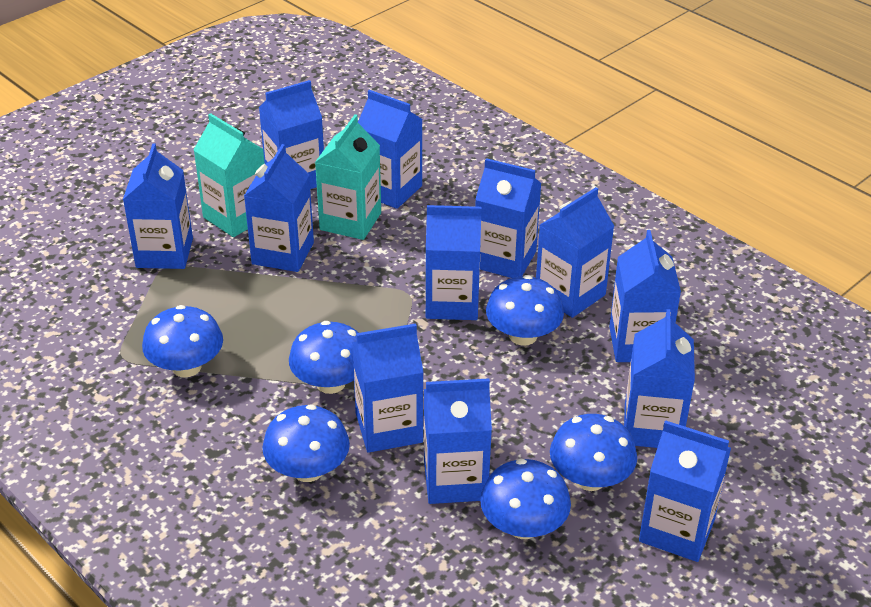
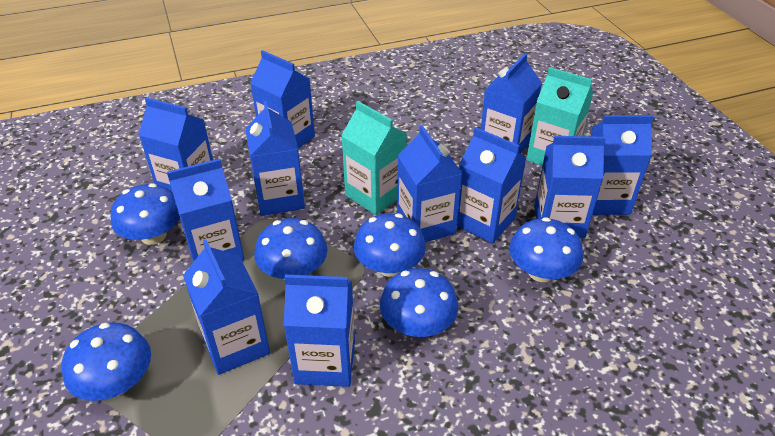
blue carton: 12 -> 11

